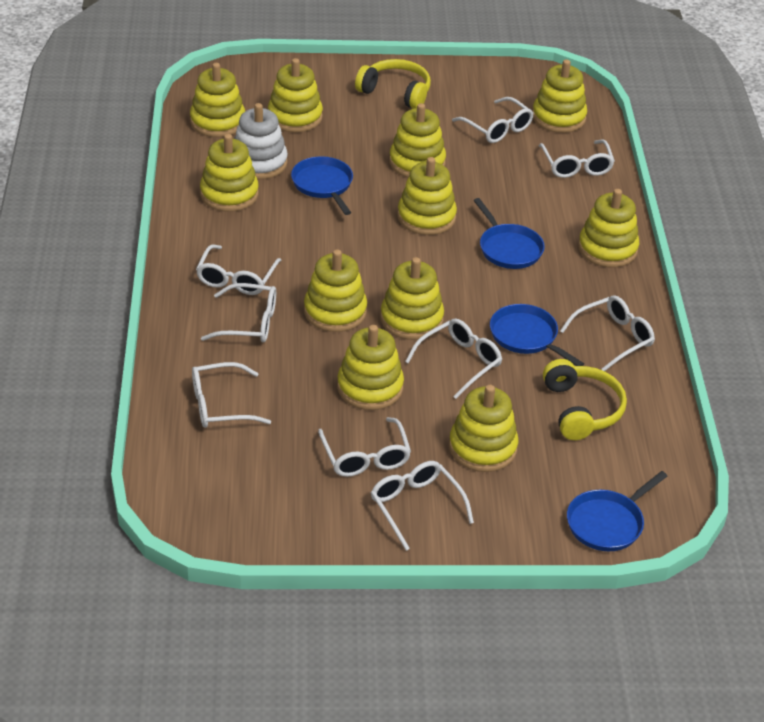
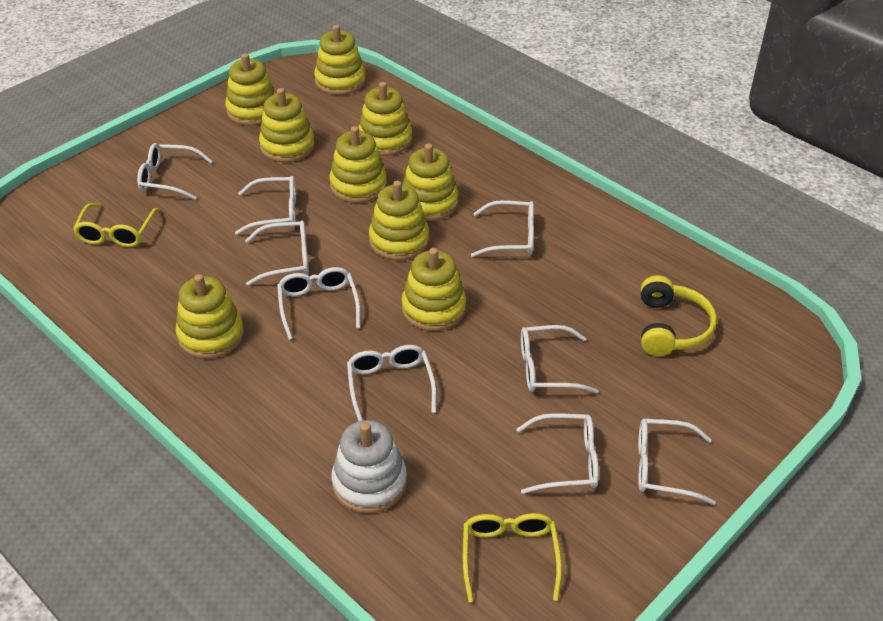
blue pan: 4 -> 0
yellow glasses: 0 -> 2
yellow headphones: 2 -> 1
yellow stacking toy: 11 -> 9

